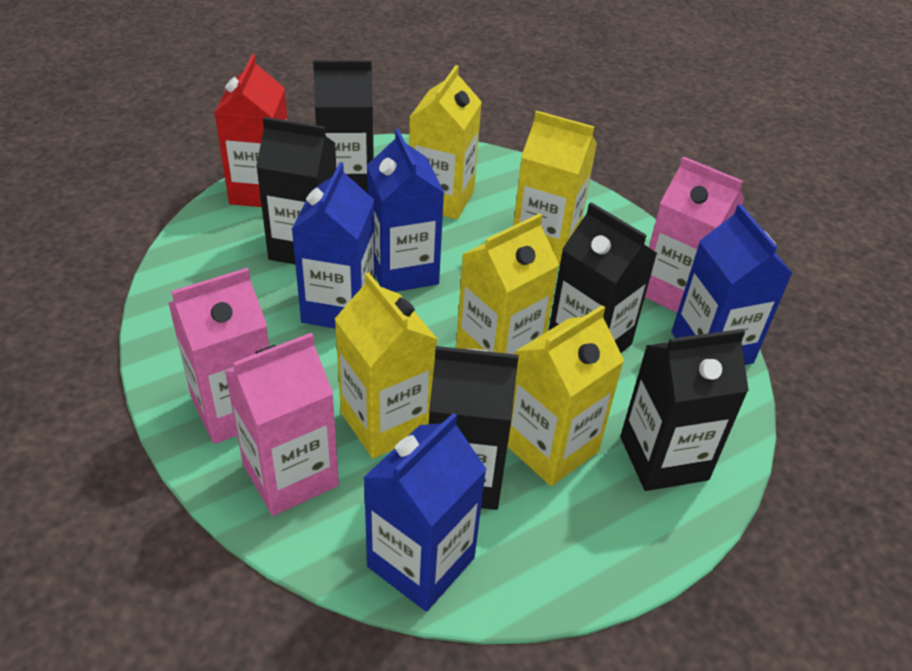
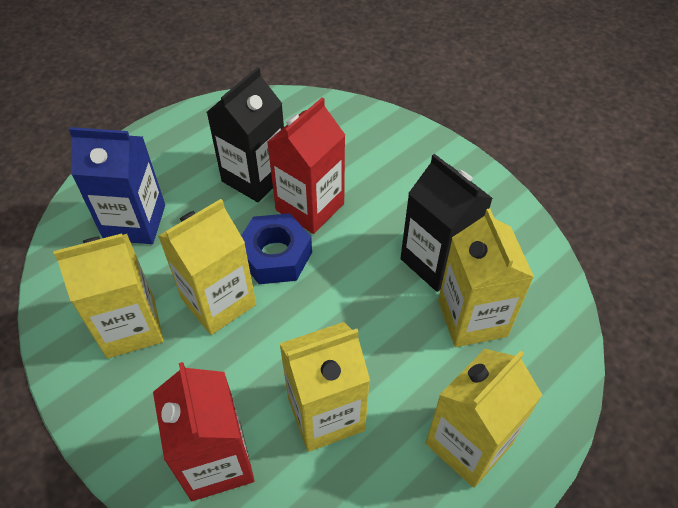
black carton: 5 -> 2
blue carton: 4 -> 1
blue nut: 0 -> 1
pink carton: 3 -> 0
red carton: 1 -> 2

